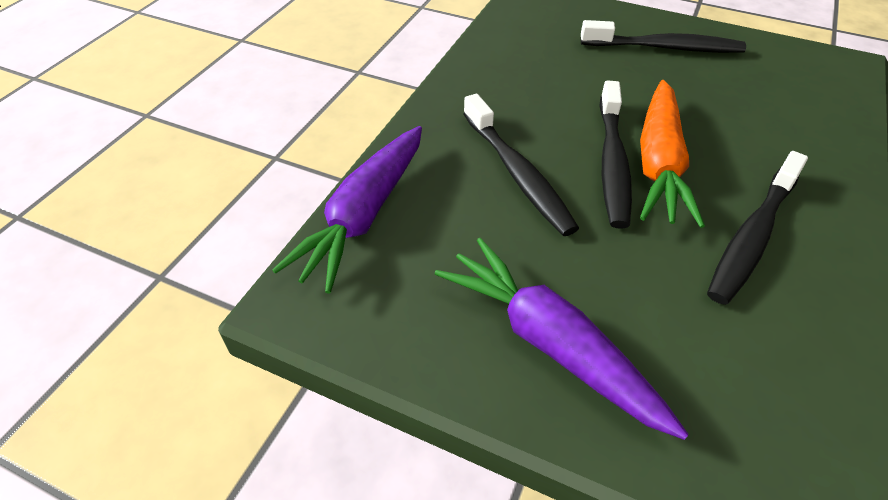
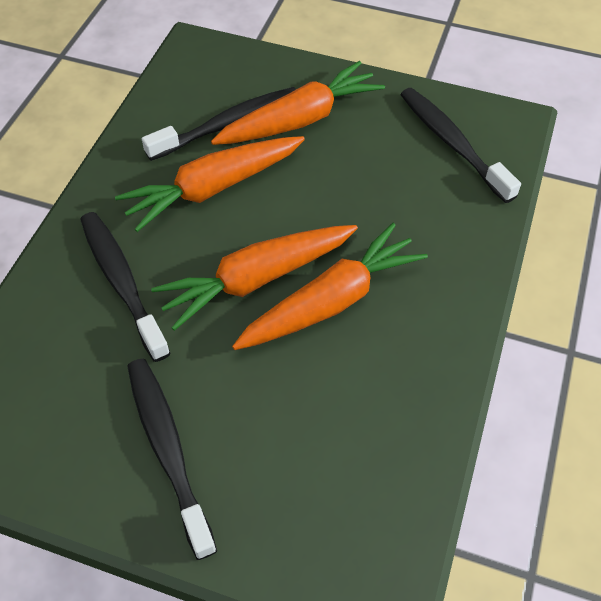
orange carrot: 1 -> 4
purple carrot: 2 -> 0

